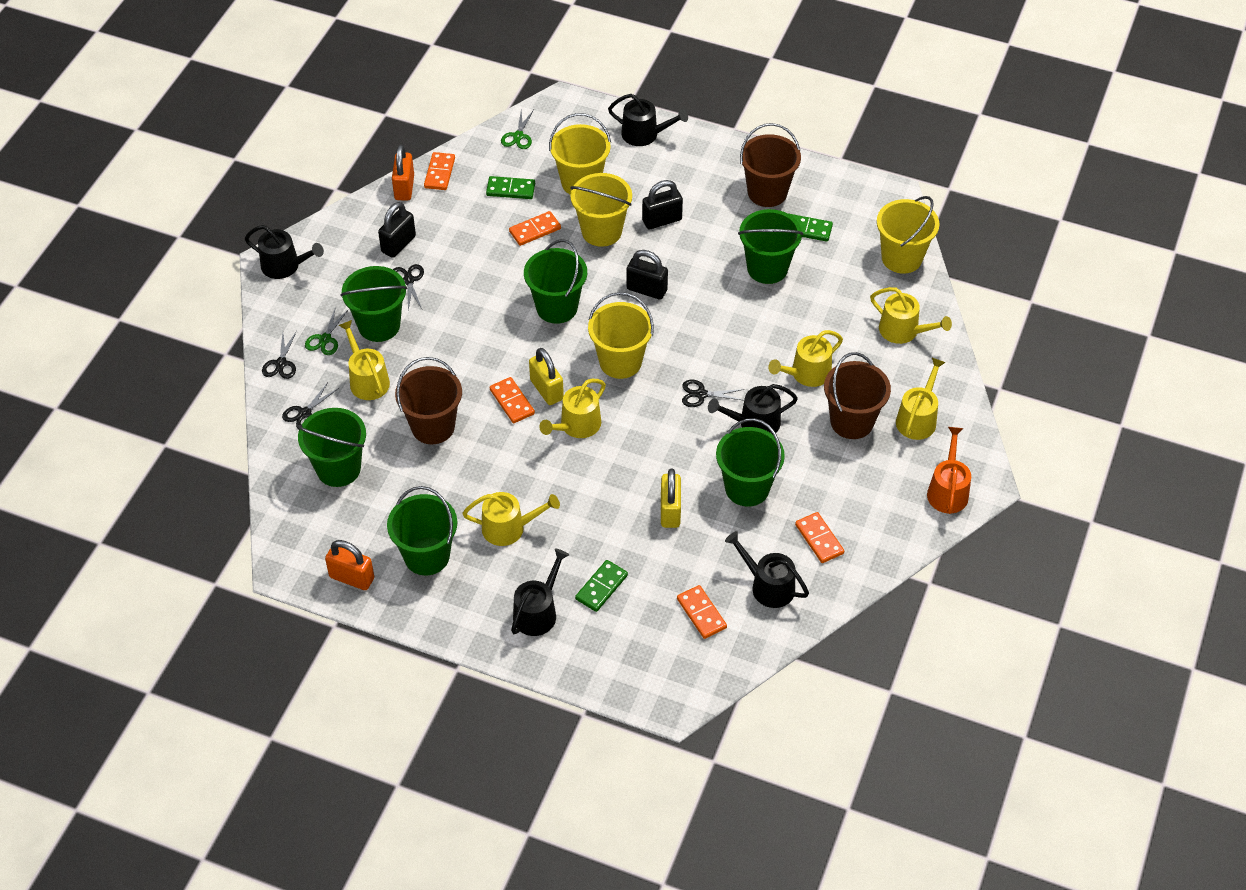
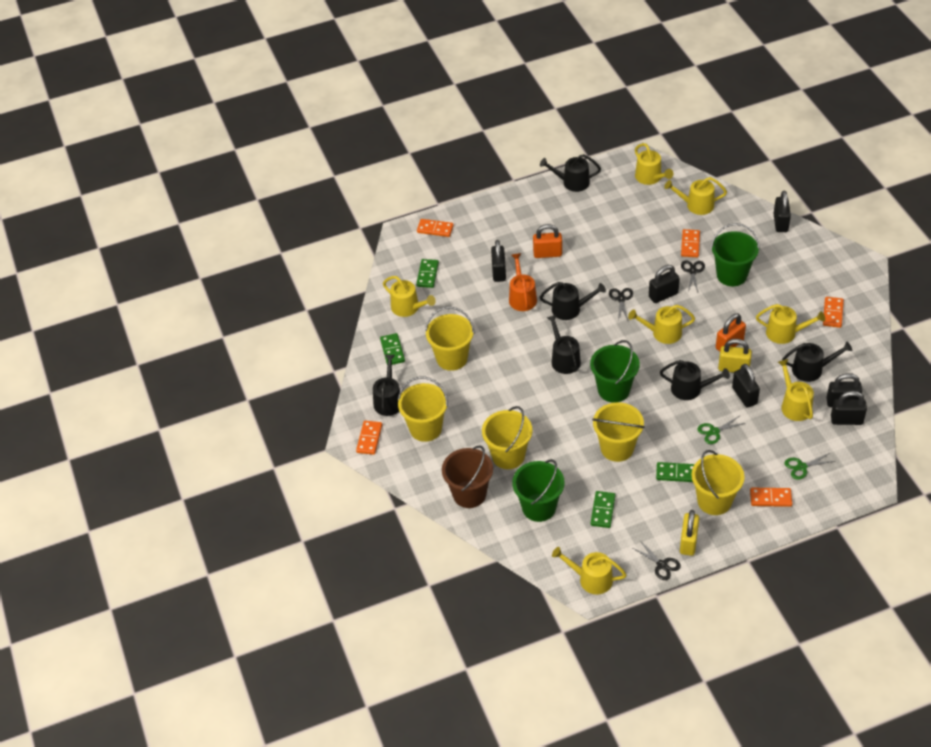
black padlock: 3 -> 6
black scissors: 4 -> 3
black watering can: 5 -> 6
brown bucket: 3 -> 1
green bucket: 6 -> 3
green domino: 3 -> 4
yellow bucket: 4 -> 5
yellow watering can: 6 -> 7

